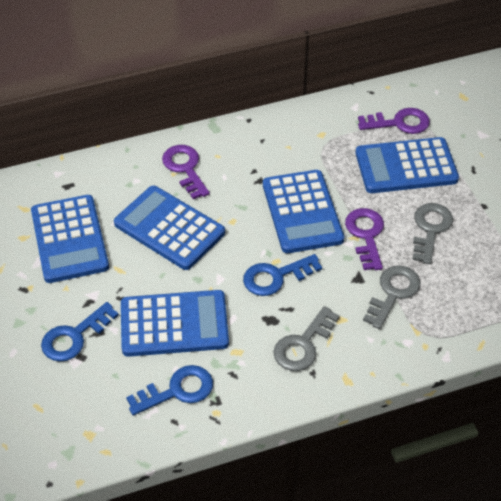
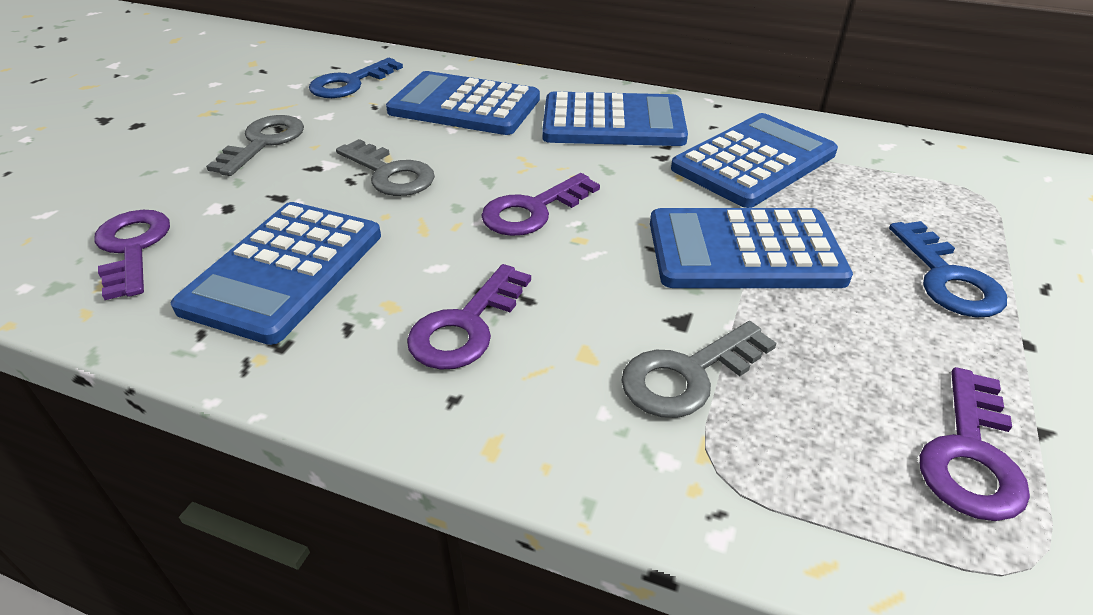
blue key: 3 -> 2
purple key: 3 -> 4

